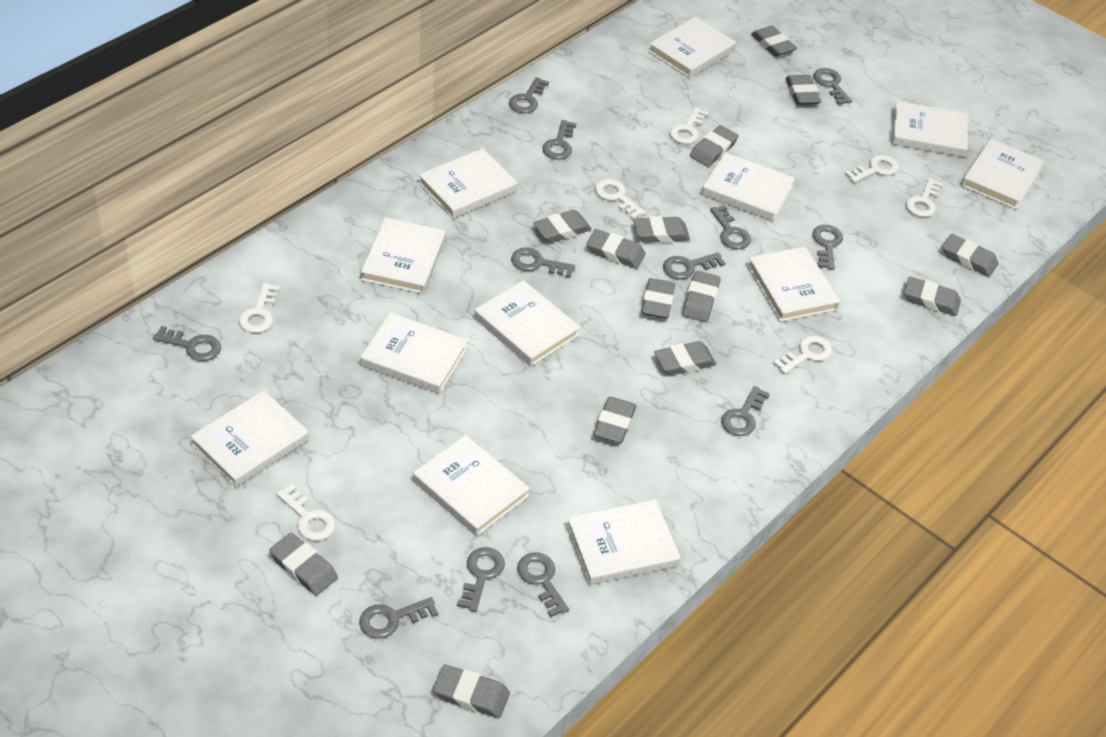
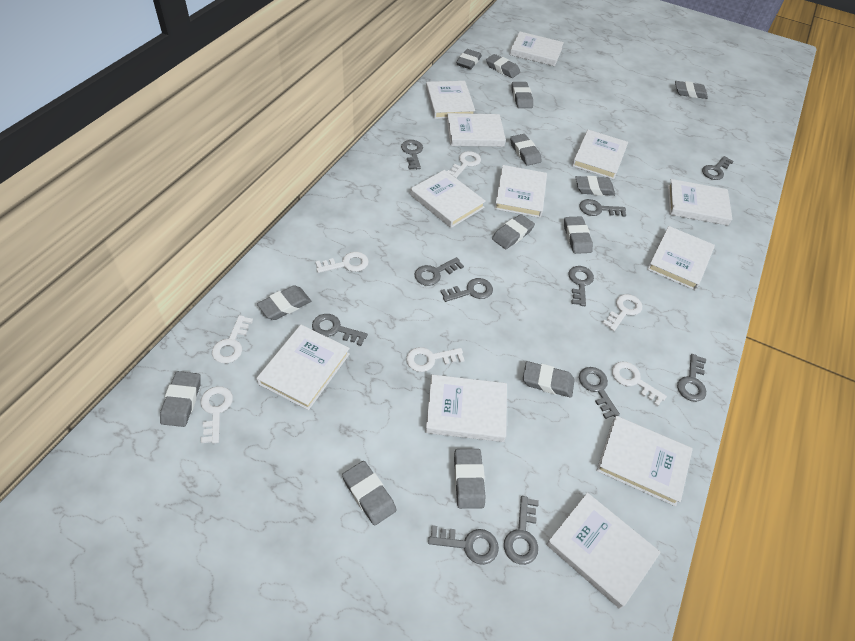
grey eraser: 14 -> 13
grey key: 12 -> 11

